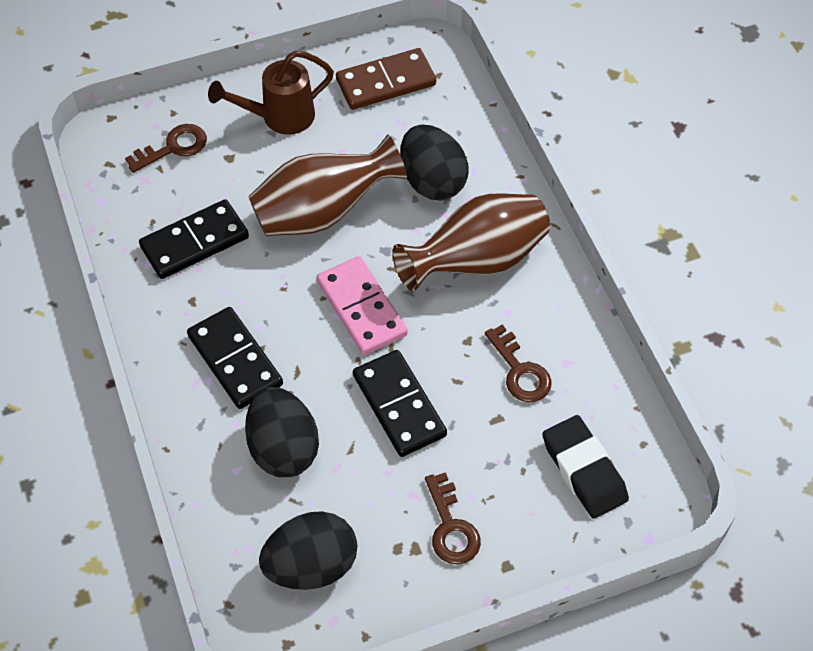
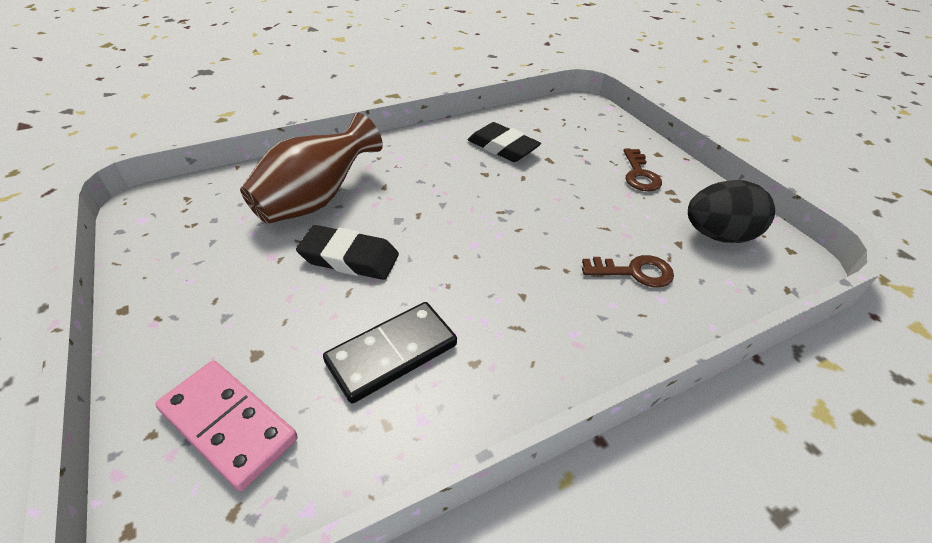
black domino: 3 -> 1
black egg: 3 -> 1
black eraser: 1 -> 2
brown domino: 1 -> 0
brown key: 3 -> 2
brown vase: 2 -> 1
brown watering can: 1 -> 0

